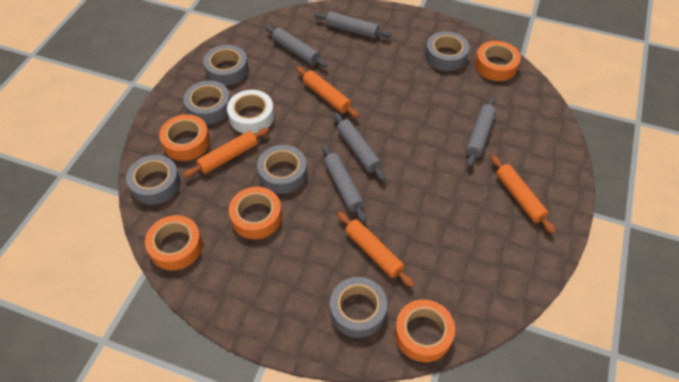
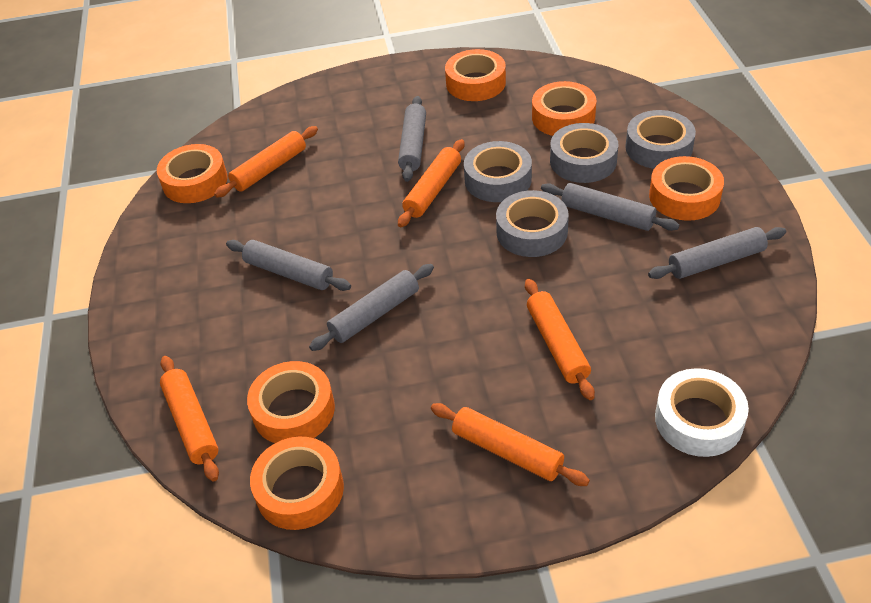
grey tape: 6 -> 4
orange rolling pin: 4 -> 5
orange tape: 5 -> 6

